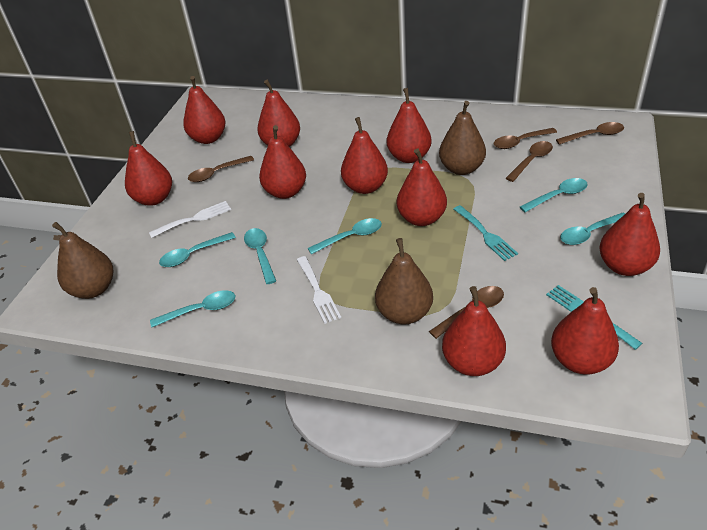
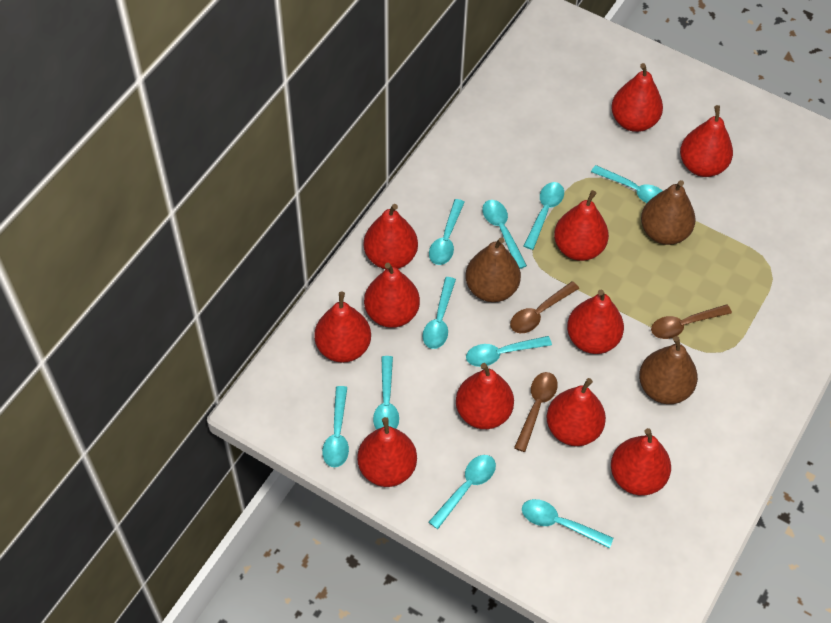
brown spoon: 5 -> 3
red pear: 10 -> 11
turquoise fork: 2 -> 0
turquoise spoon: 6 -> 10
white fork: 2 -> 0

